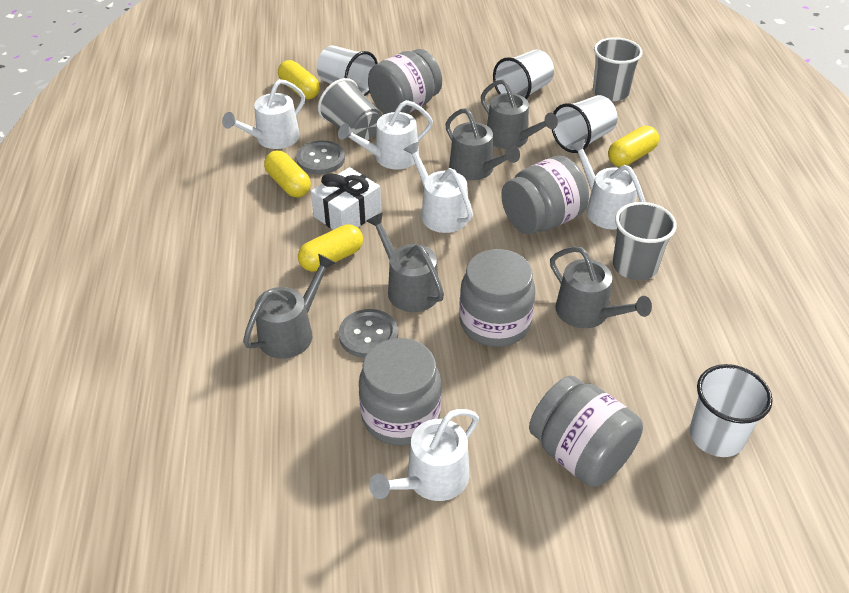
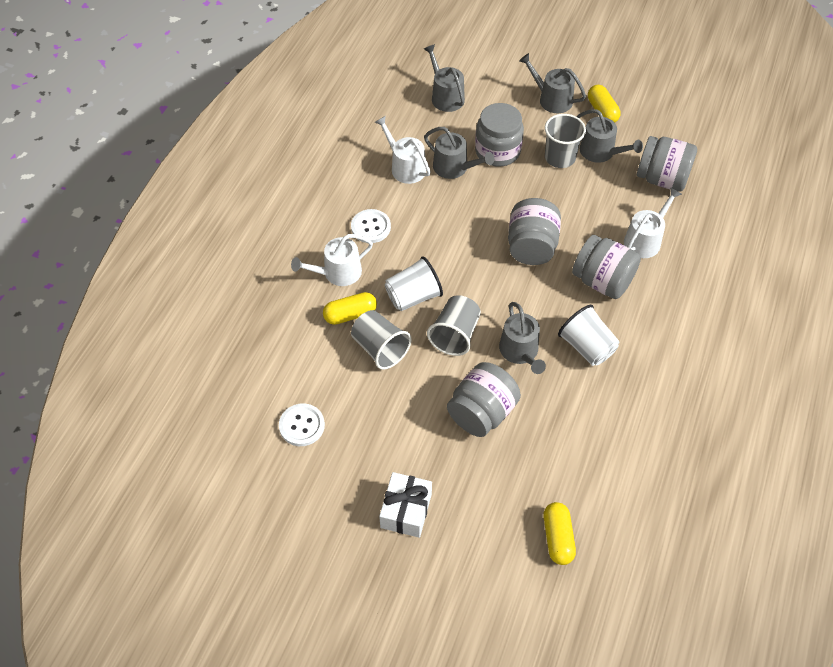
grey button: 2 -> 0
white button: 0 -> 2
white cup: 4 -> 2
white watering can: 5 -> 3
yellow capsule: 4 -> 3

